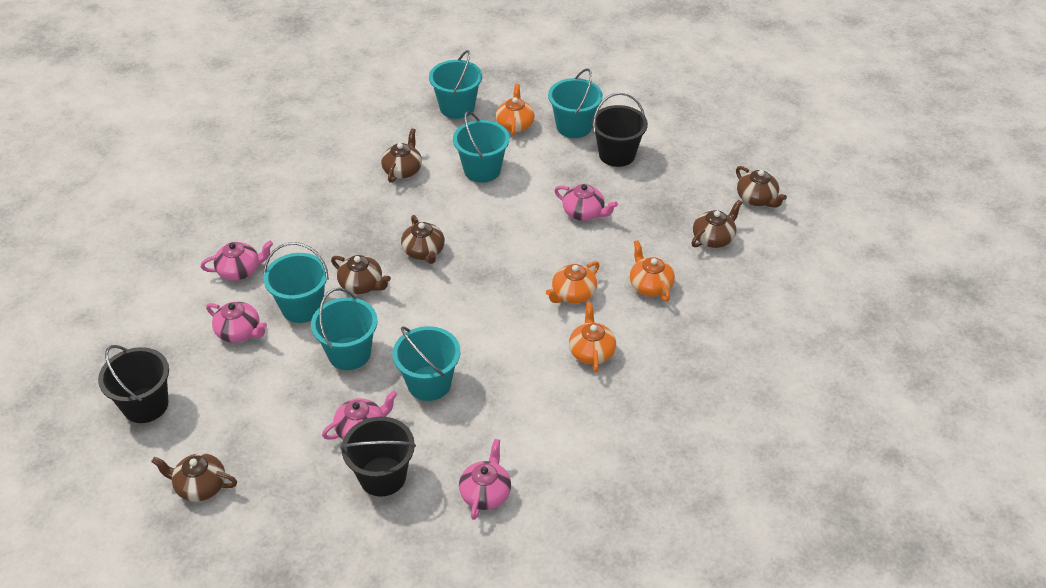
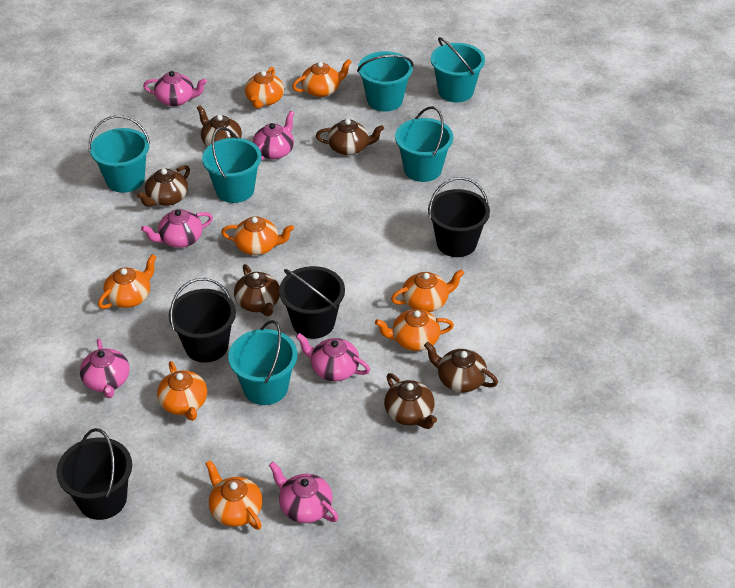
black bucket: 3 -> 4
orange teapot: 4 -> 8
pink teapot: 5 -> 6

